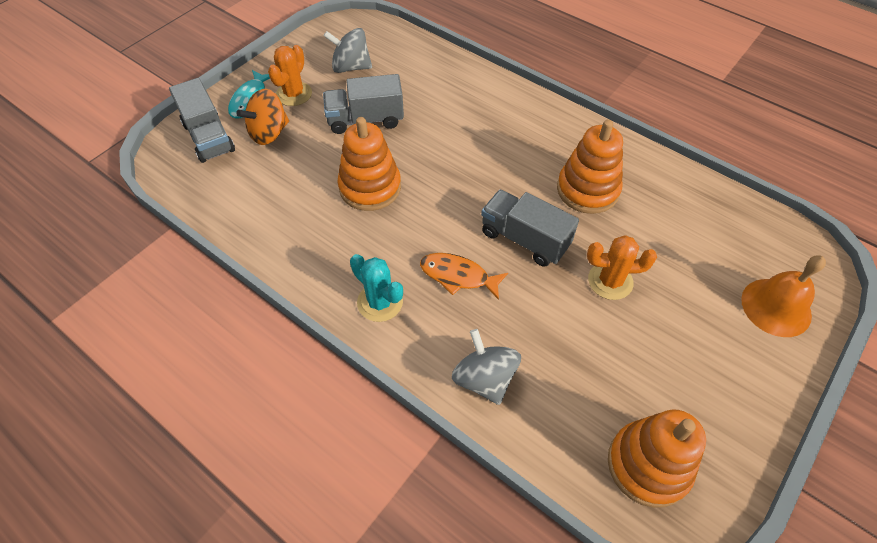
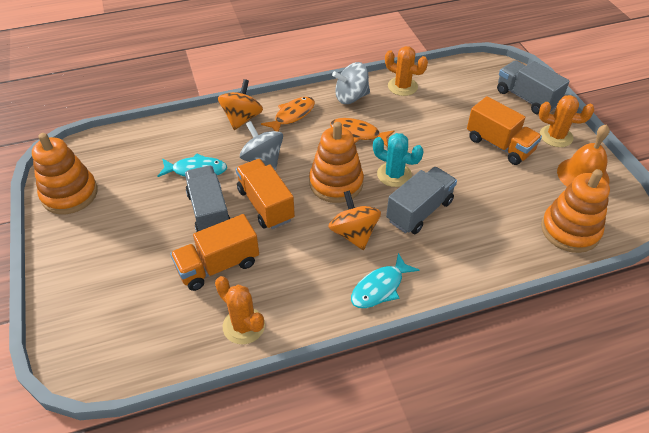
orange cactus: 2 -> 3
orange fish: 1 -> 2
orange spinning top: 1 -> 2
orange truck: 0 -> 3
turquoise fish: 1 -> 2

